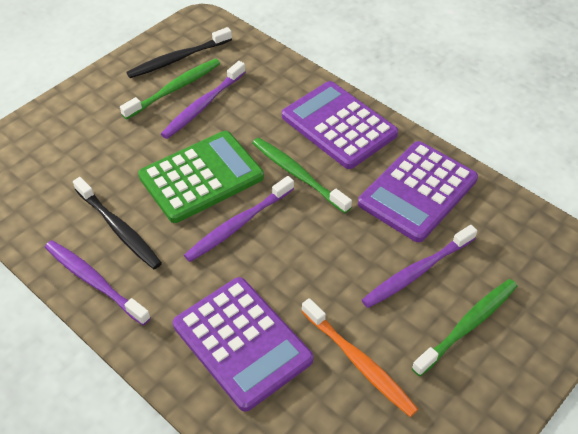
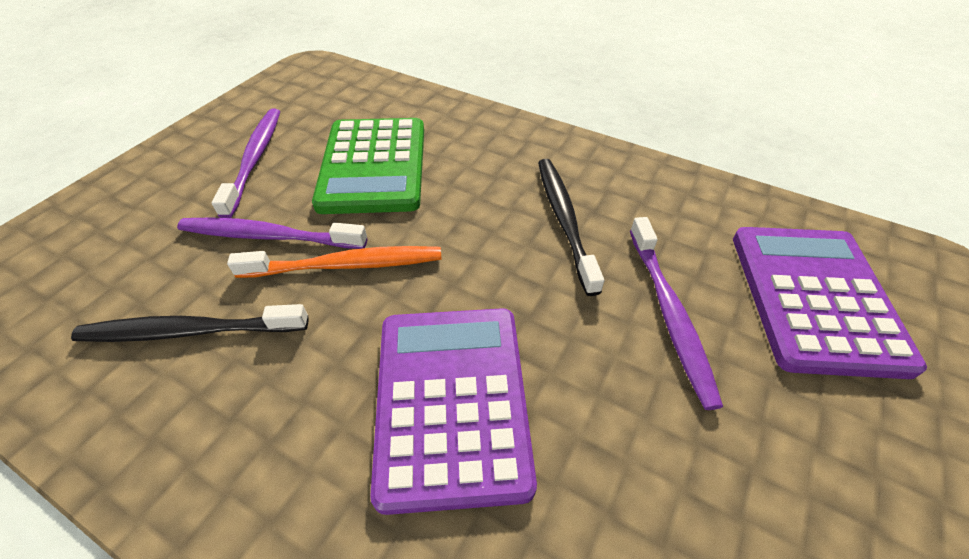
green toothbrush: 3 -> 0
purple calculator: 3 -> 2
purple toothbrush: 4 -> 3

